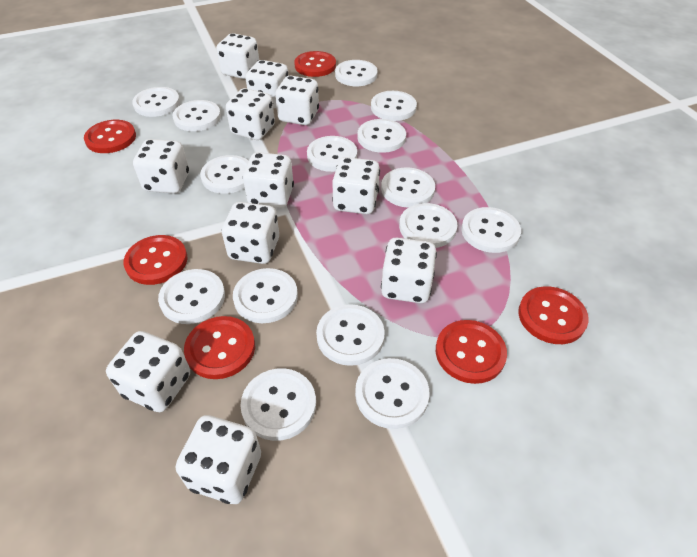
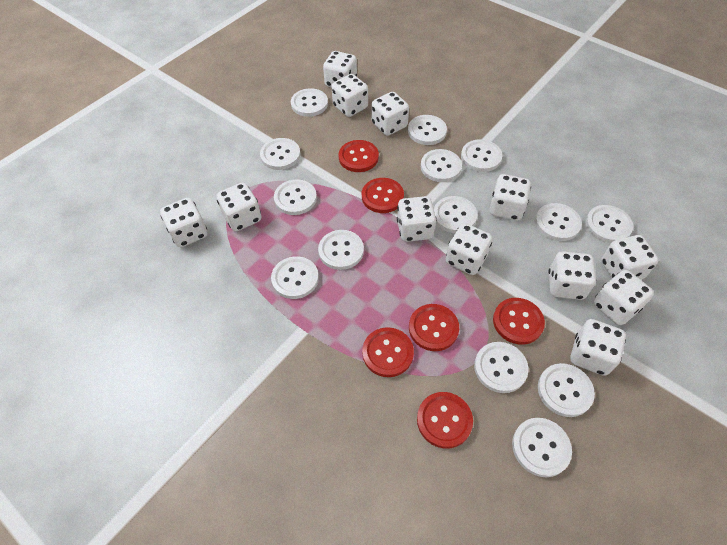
white button: 15 -> 14
white dice: 11 -> 12

